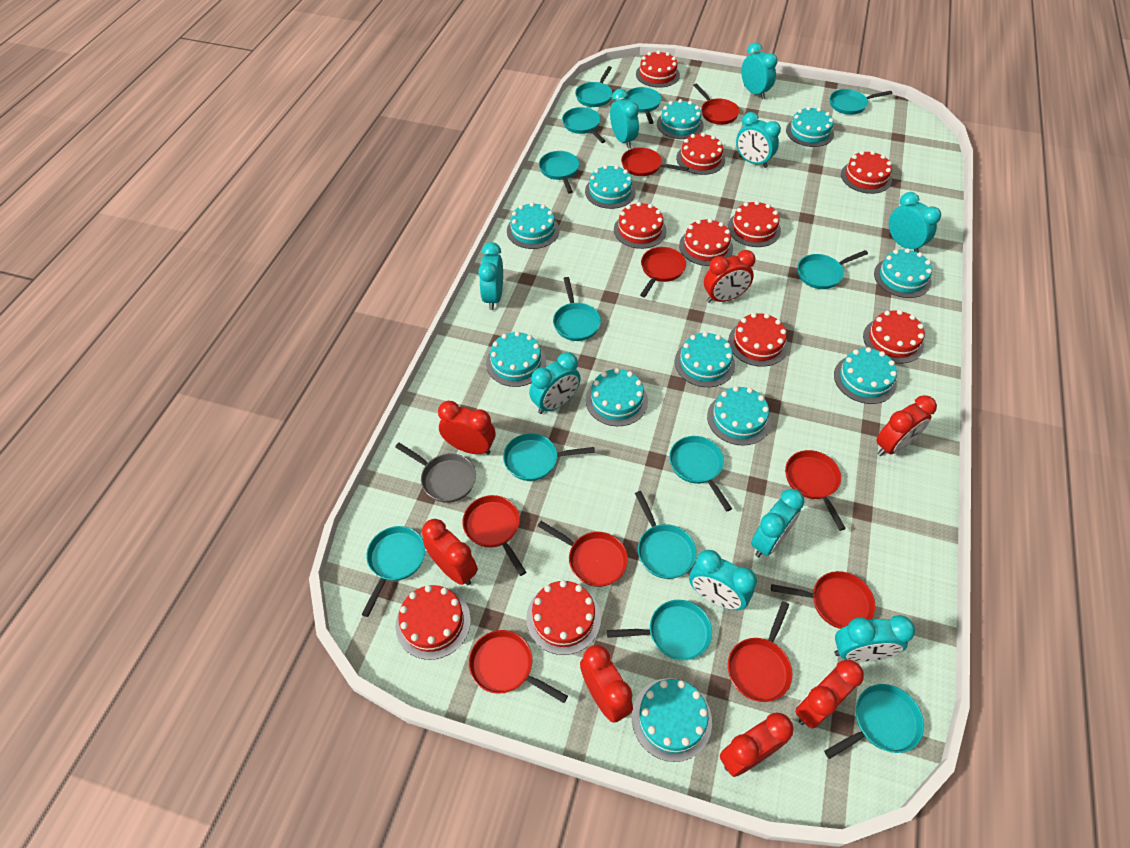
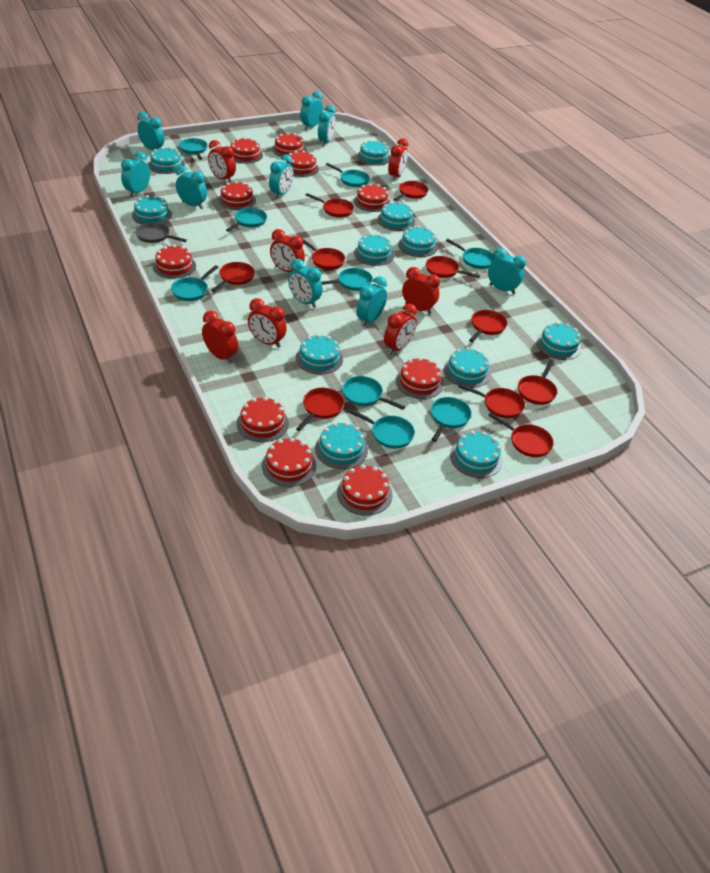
red pan: 9 -> 10
turquoise pan: 13 -> 9

